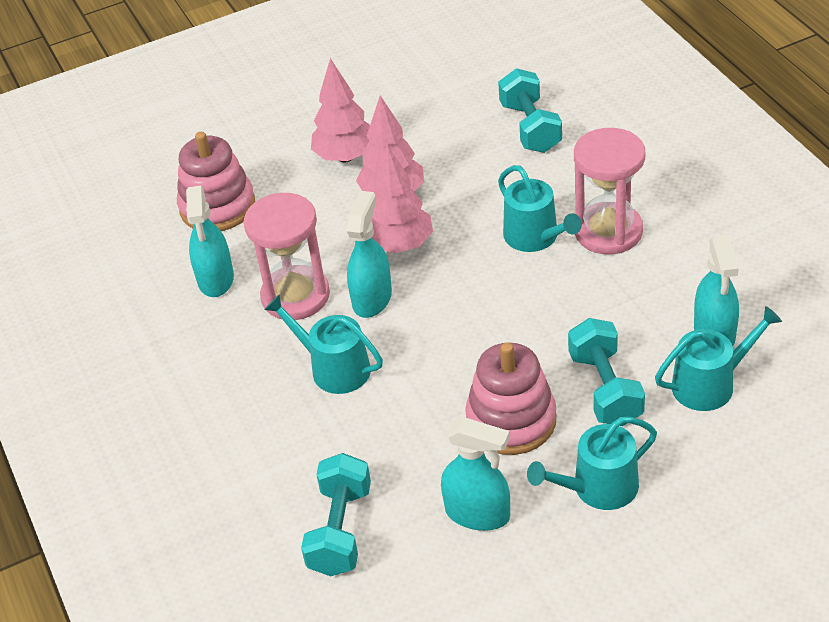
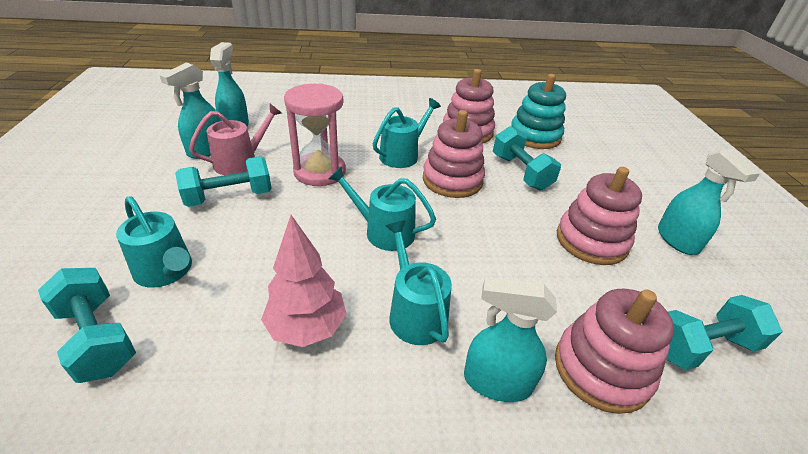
pink hourglass: 2 -> 1
pink stacking toy: 2 -> 4
pink tree: 3 -> 1
pink watering can: 0 -> 1
turquoise dumbbell: 3 -> 4
turquoise stacking toy: 0 -> 1

